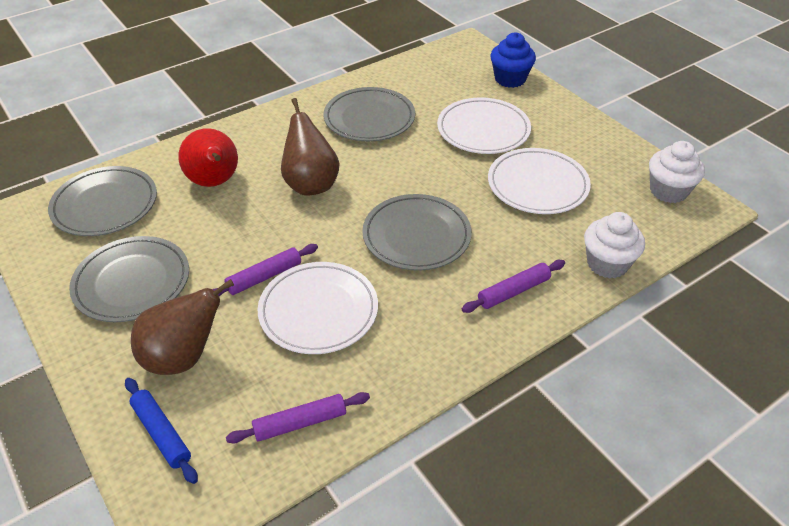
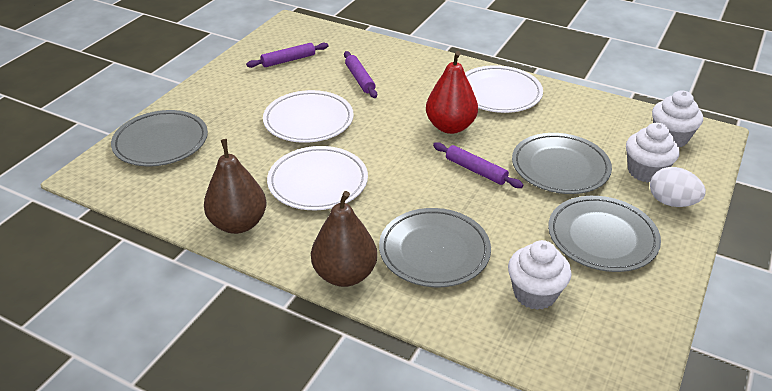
blue cupcake: 1 -> 0
blue rolling pin: 1 -> 0
white cupcake: 2 -> 3
white egg: 0 -> 1

